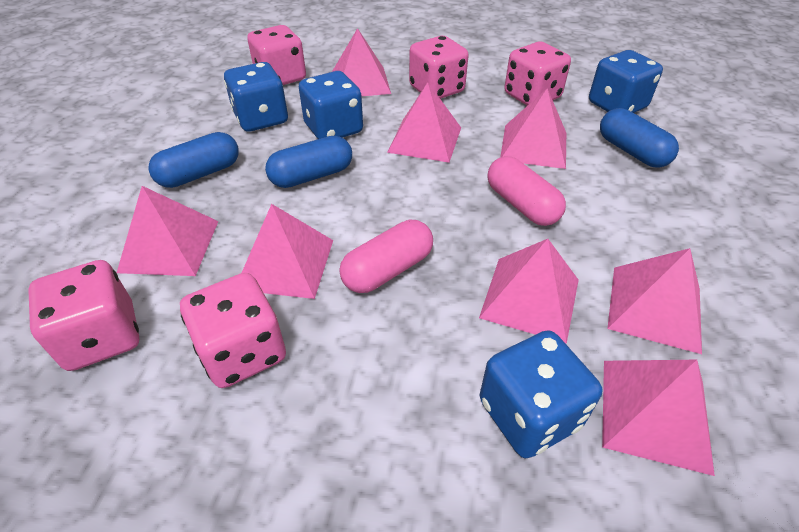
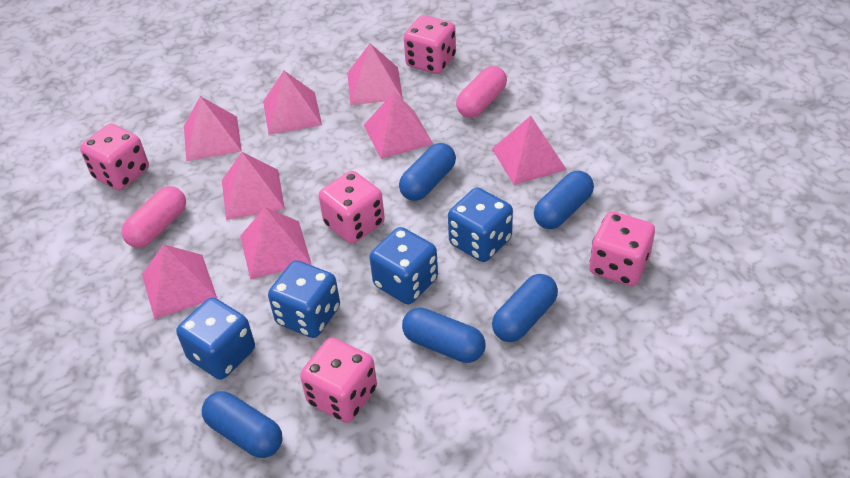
blue capsule: 3 -> 5

